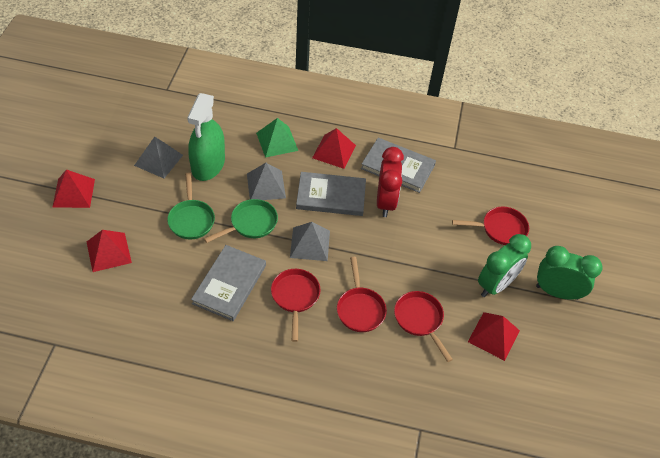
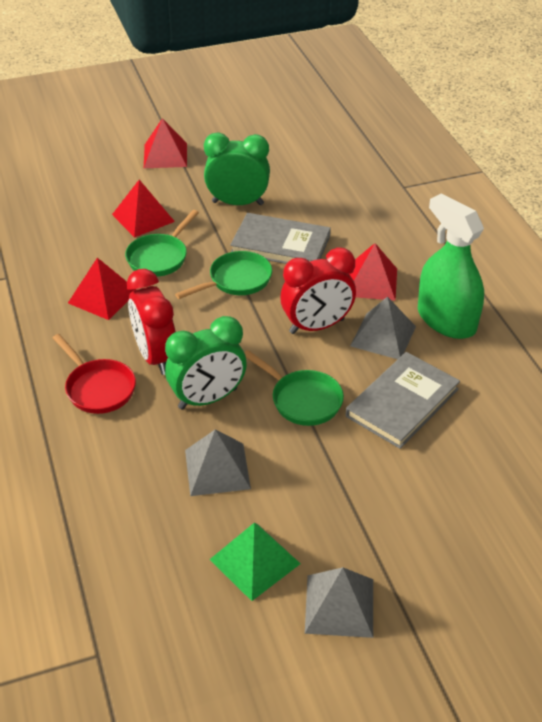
green pan: 2 -> 3
grey book: 3 -> 2
red clock: 1 -> 2
red pan: 4 -> 1

